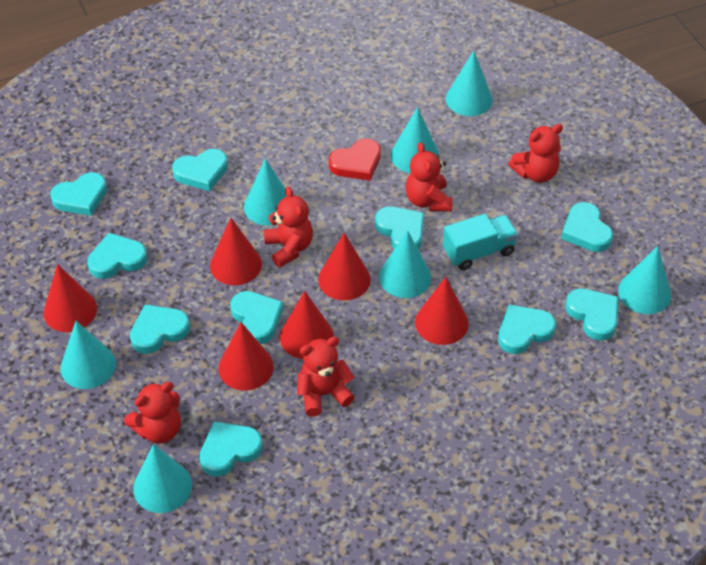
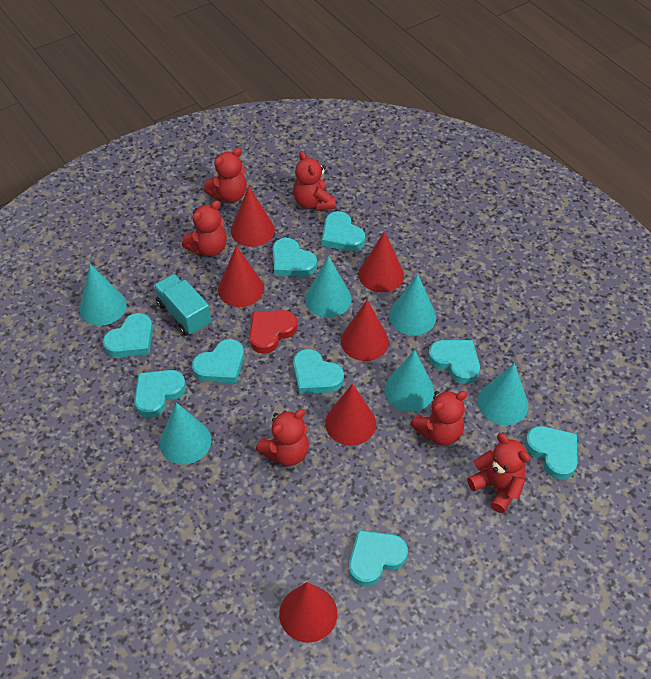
red teddy bear: 5 -> 6
turquoise cone: 7 -> 6
turquoise heart: 10 -> 9

